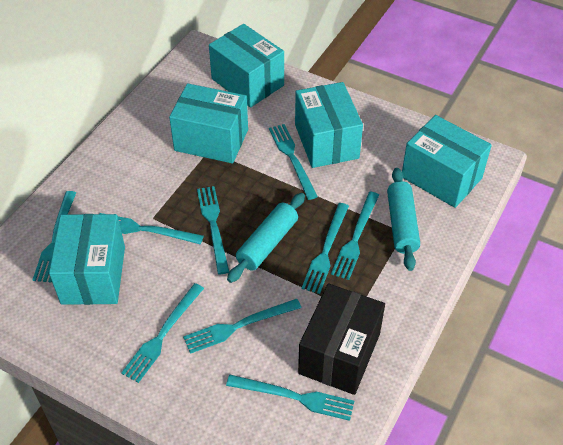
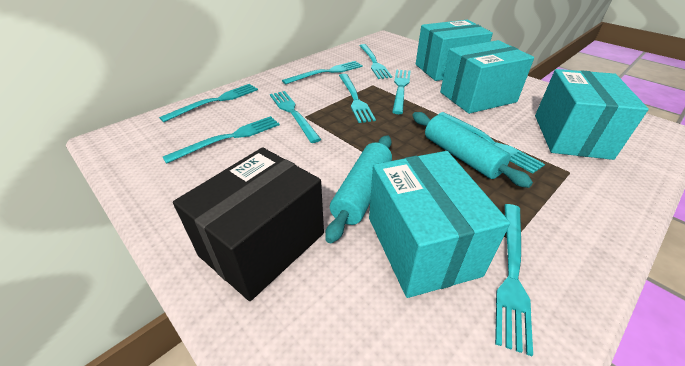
turquoise box: 5 -> 4

